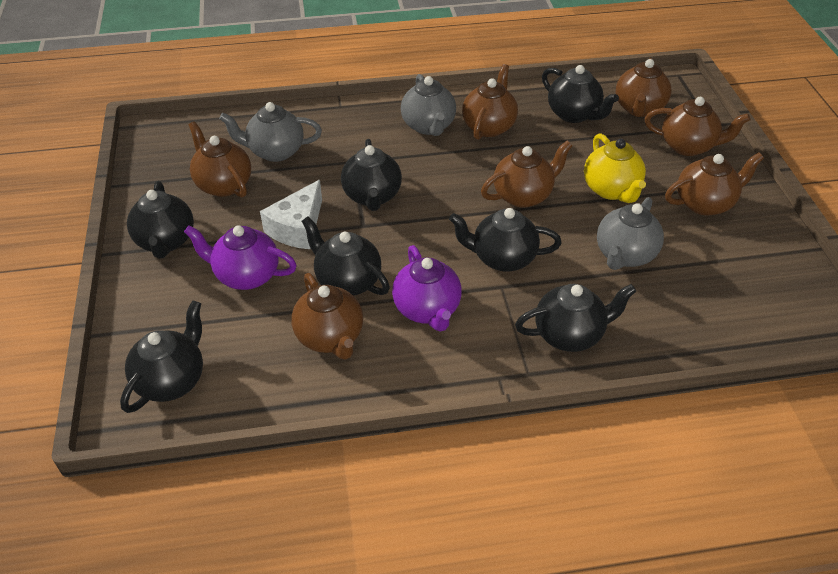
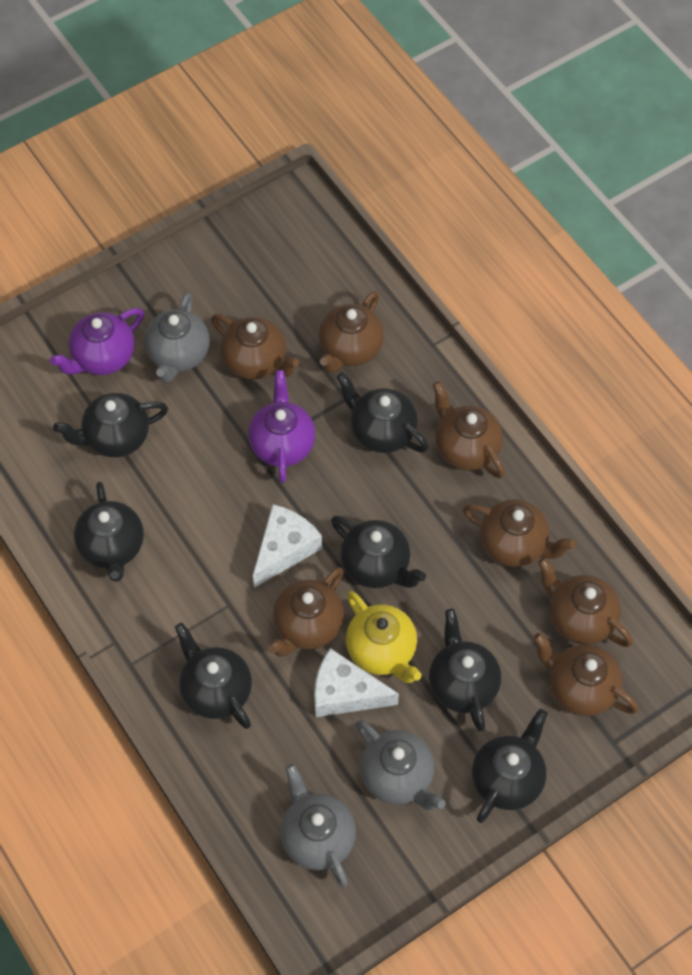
white cheese: 1 -> 2

